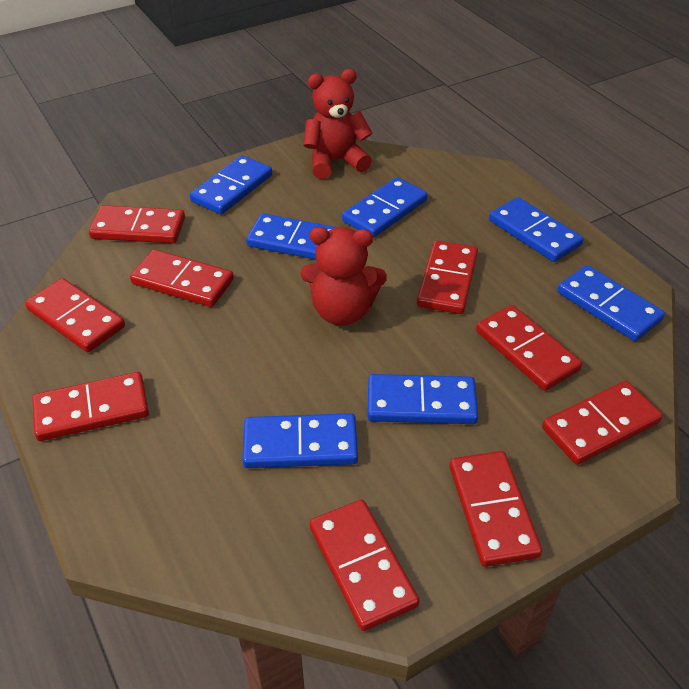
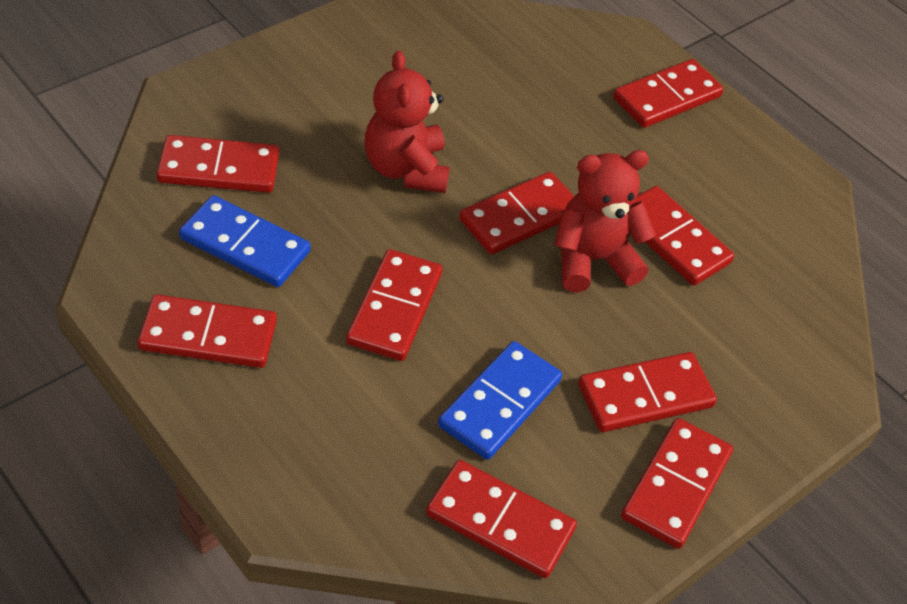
blue domino: 7 -> 2

